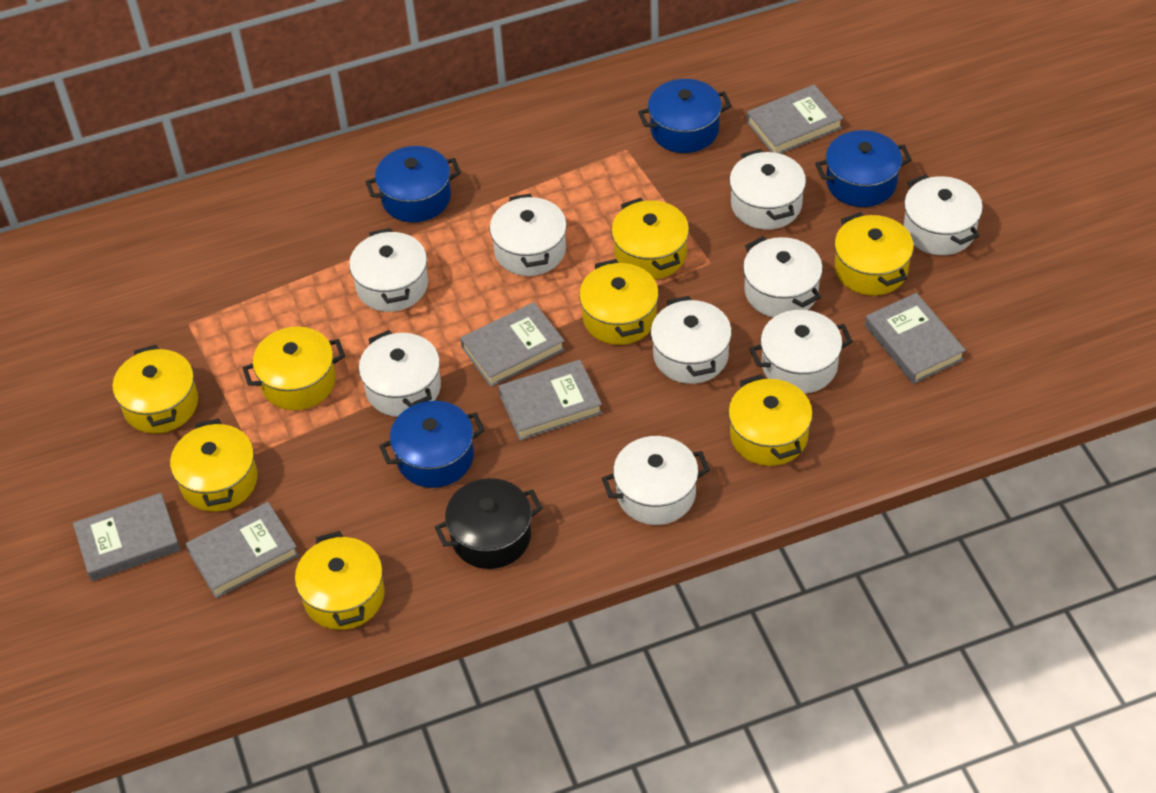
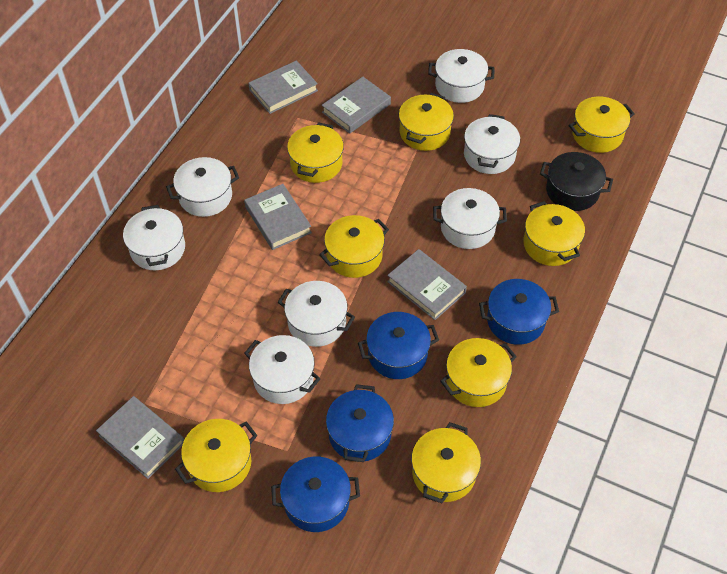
grey book: 6 -> 5
white pot: 9 -> 7

